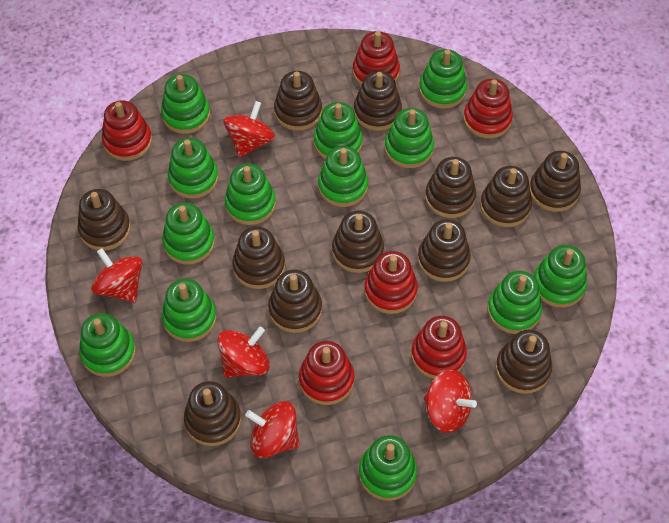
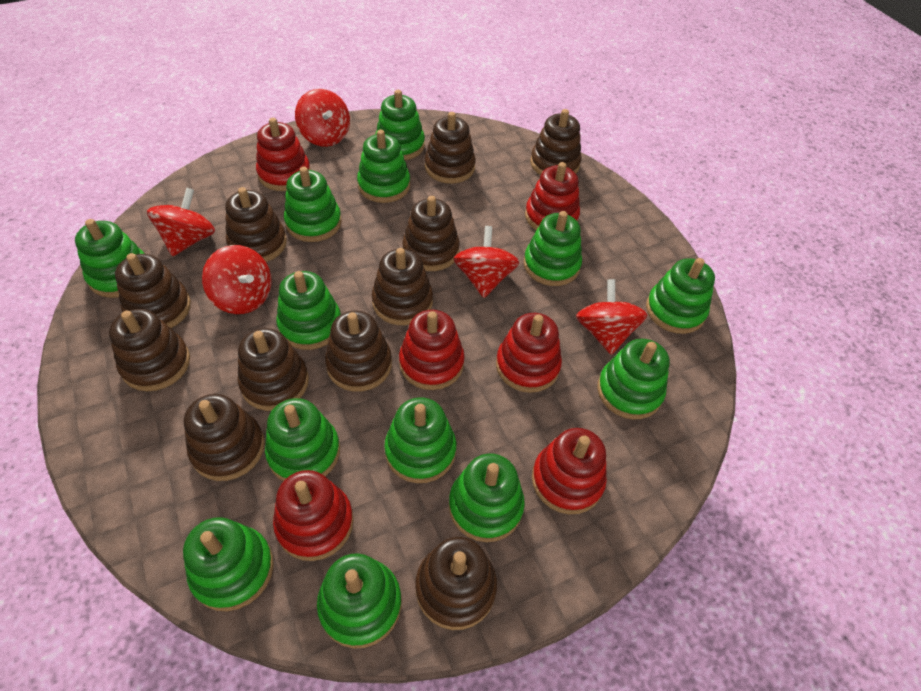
brown stacking toy: 12 -> 11

